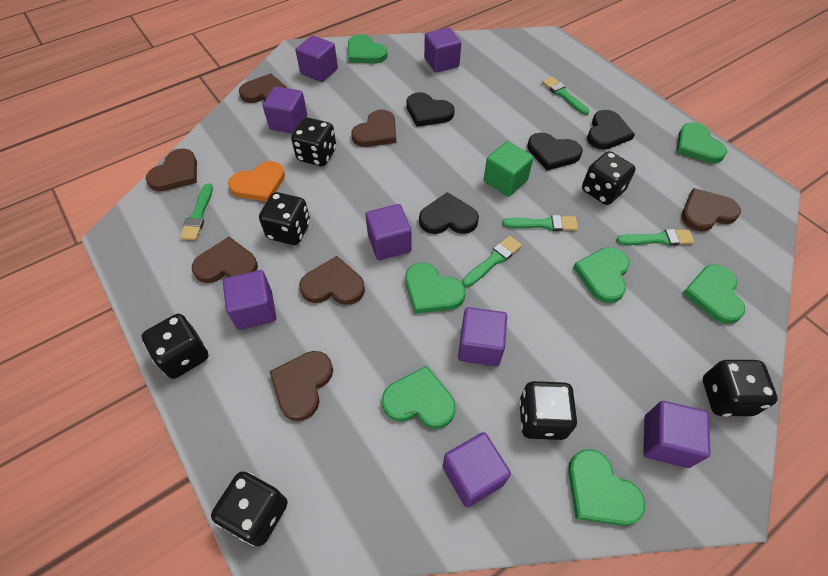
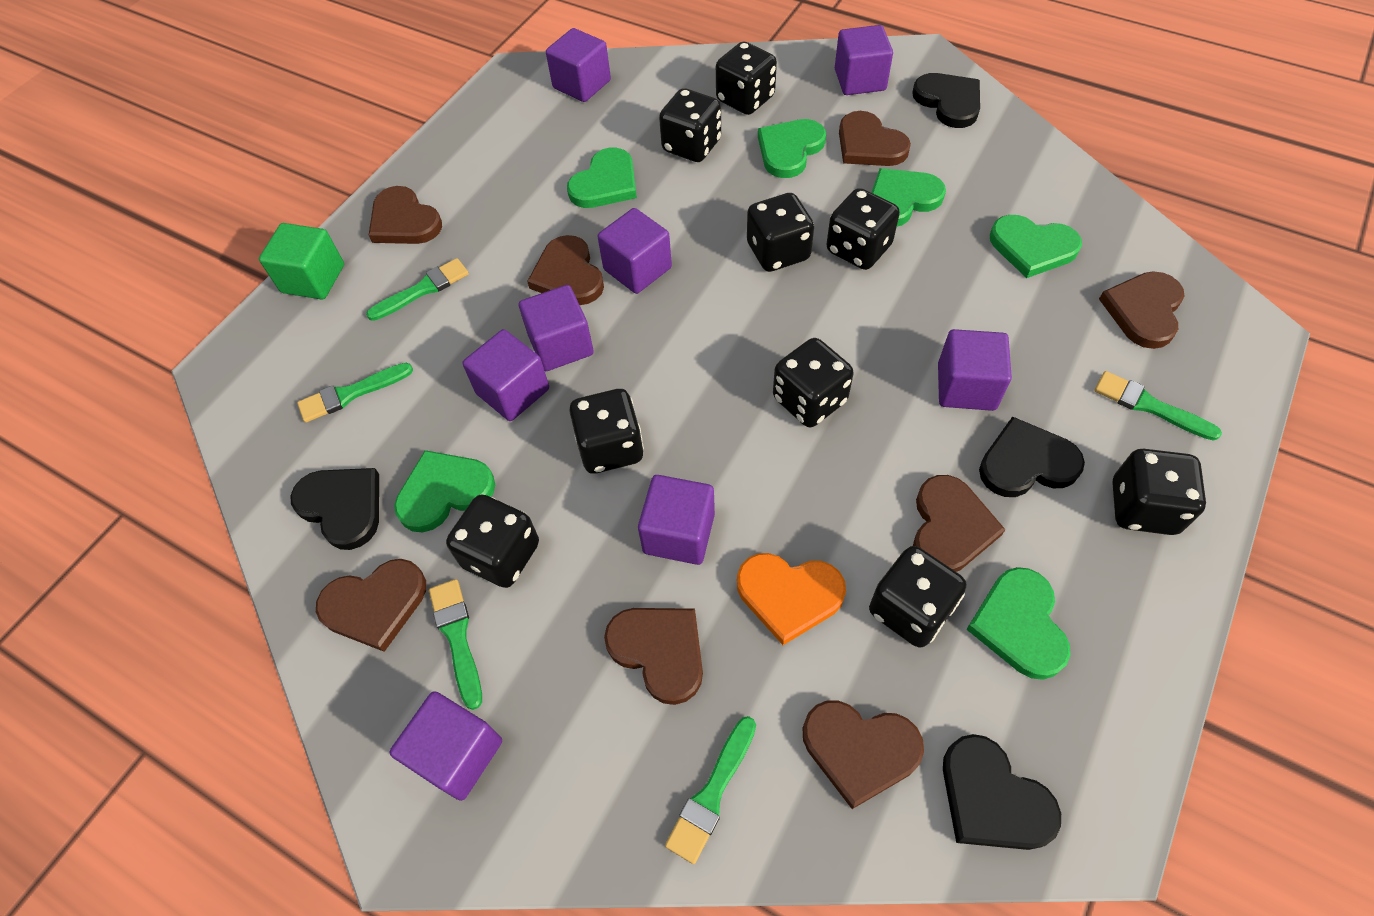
black dice: 7 -> 9
brown heart: 7 -> 8
green heart: 7 -> 6

